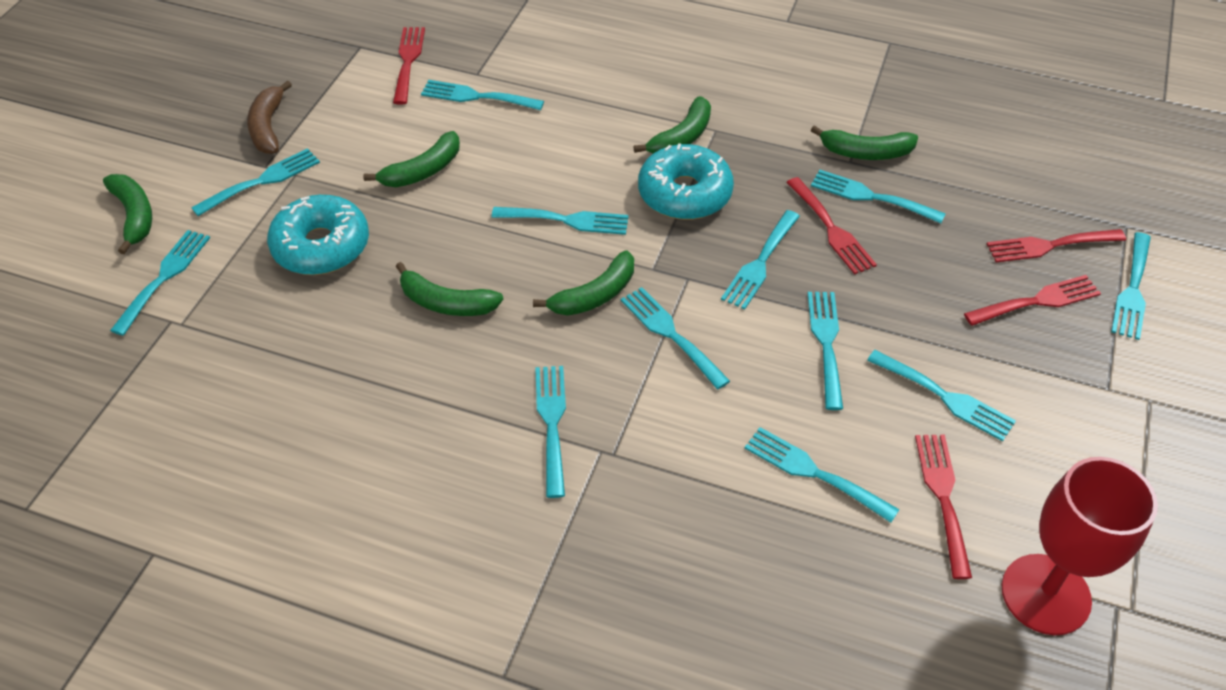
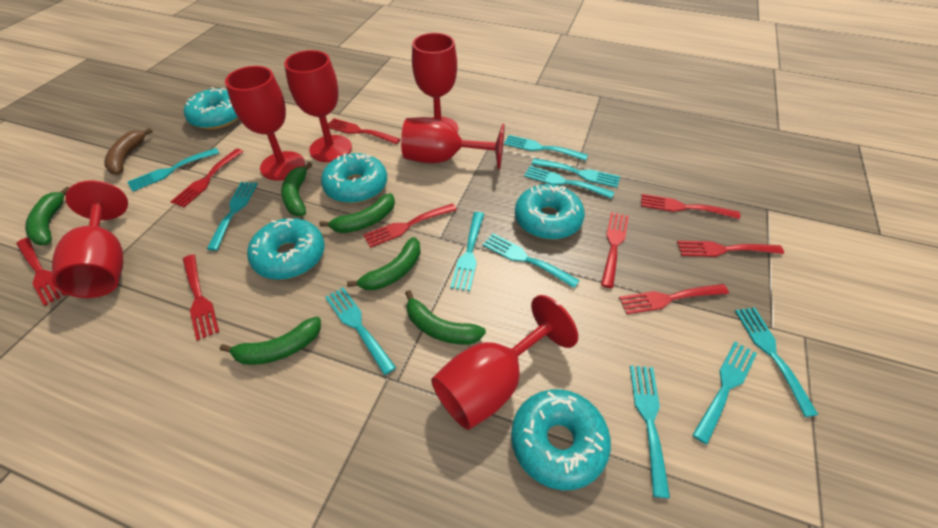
red fork: 5 -> 9
red goblet: 1 -> 6
turquoise donut: 2 -> 5
turquoise fork: 12 -> 11

